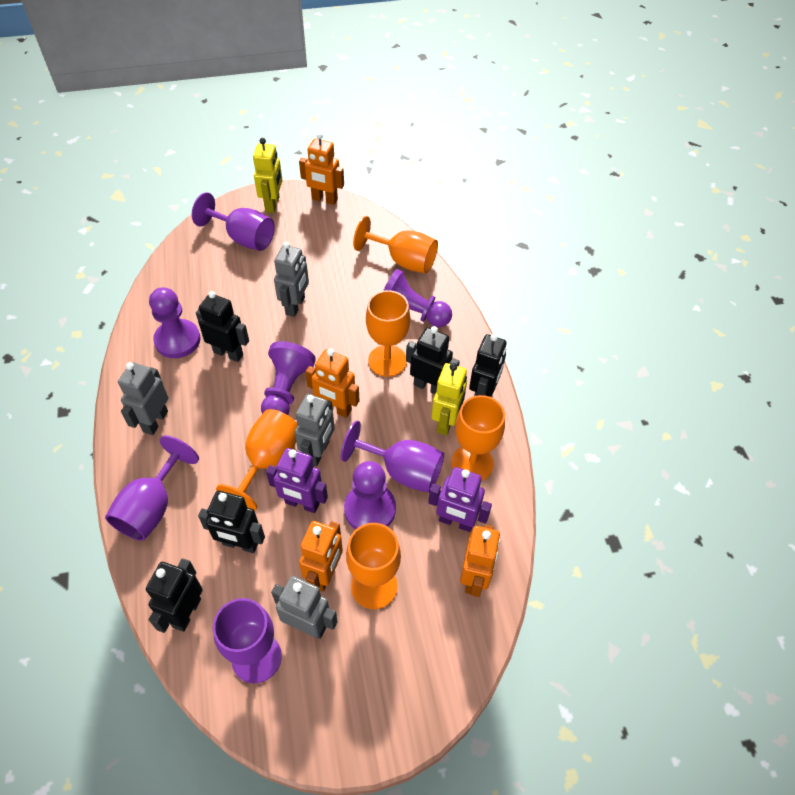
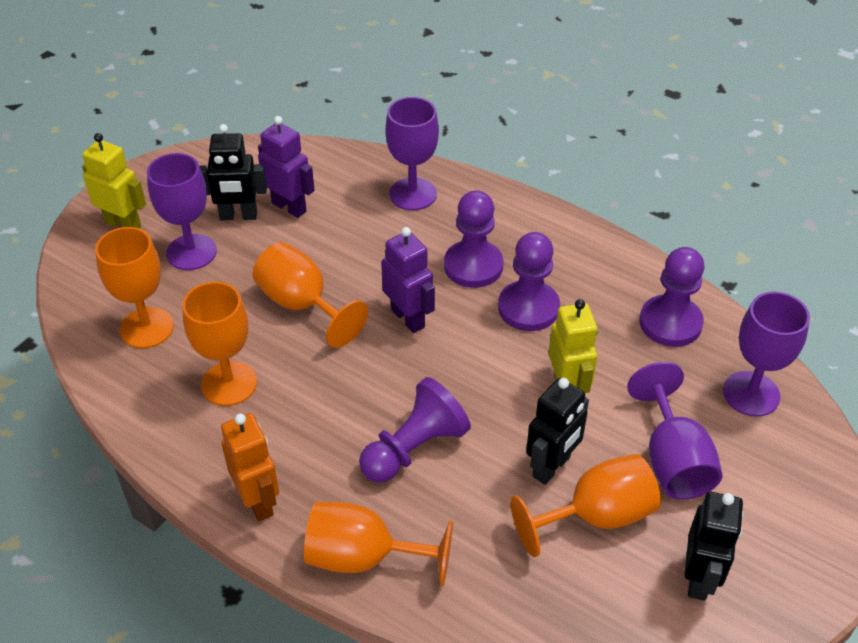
black robot: 5 -> 3
grey robot: 4 -> 0
orange robot: 4 -> 1

